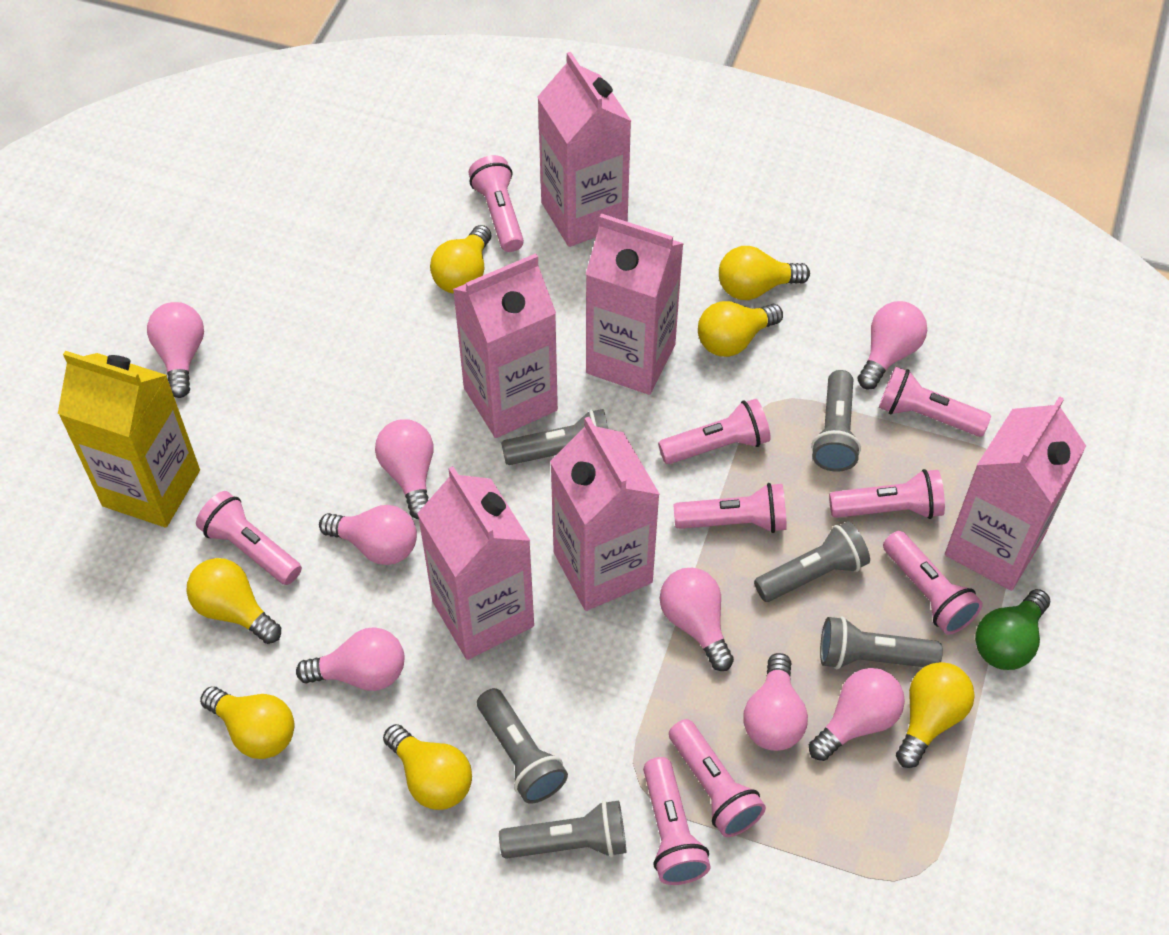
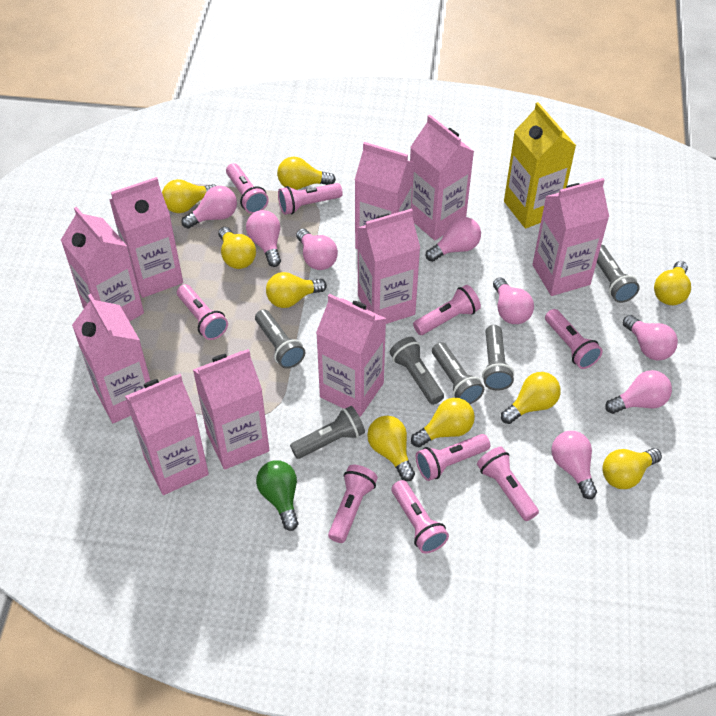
pink carton: 6 -> 10
yellow light bulb: 7 -> 9

